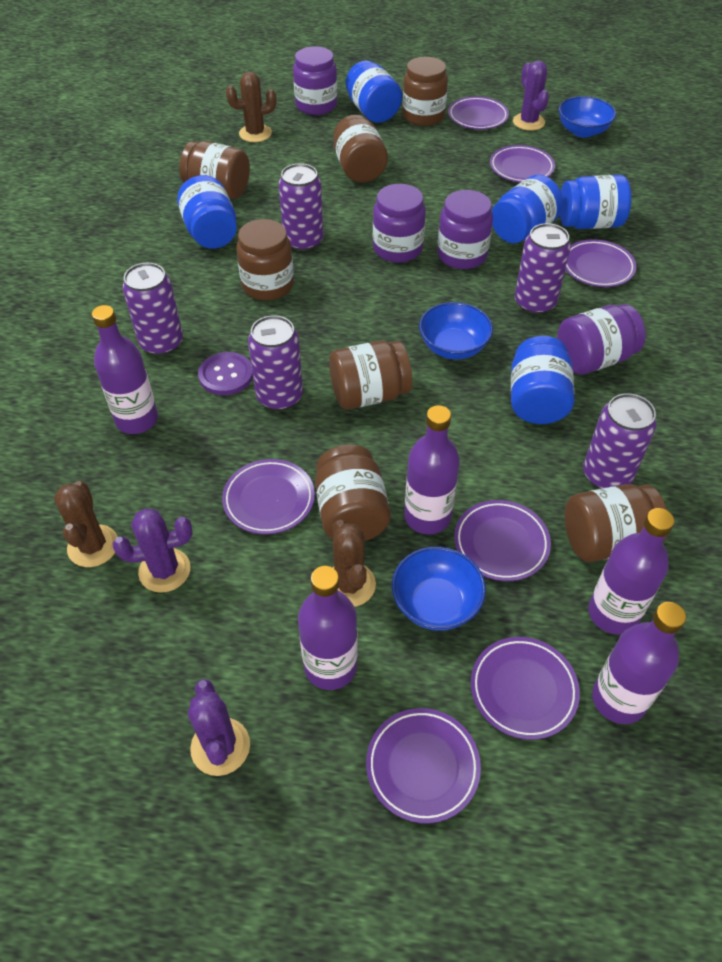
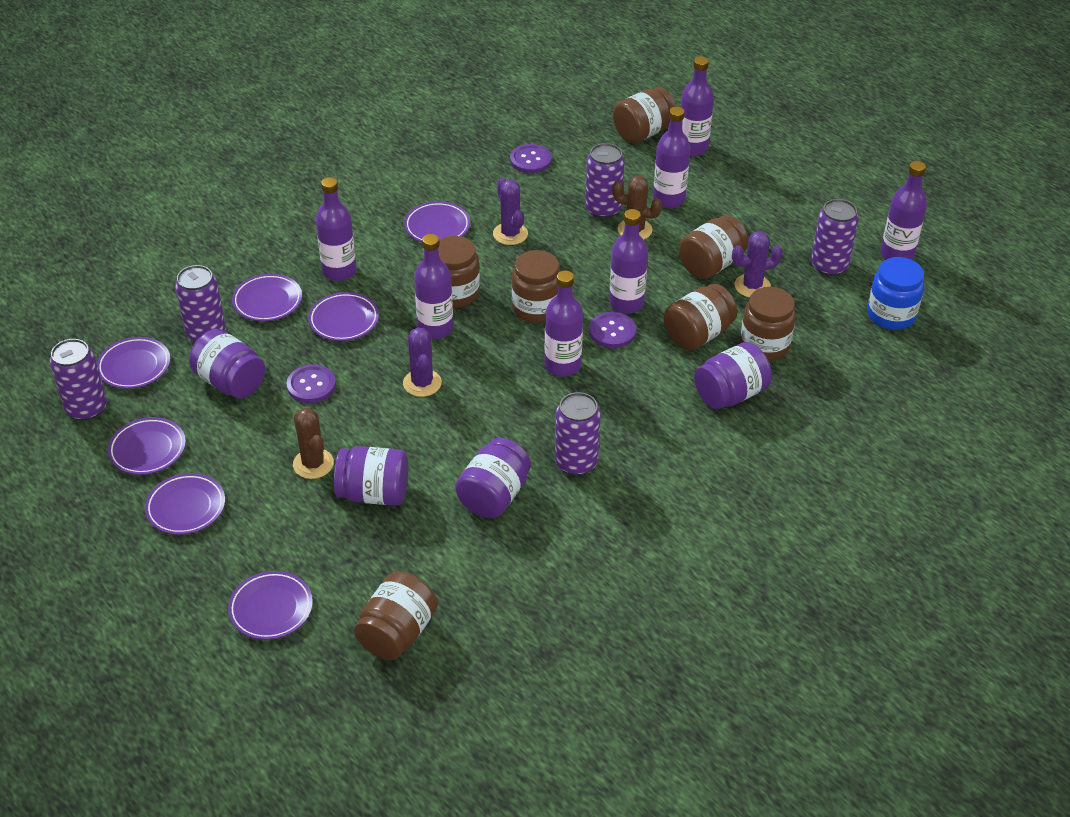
blue bowl: 3 -> 0
blue jar: 5 -> 1
brown cactus: 3 -> 2
purple bottle: 5 -> 7
purple button: 1 -> 3

